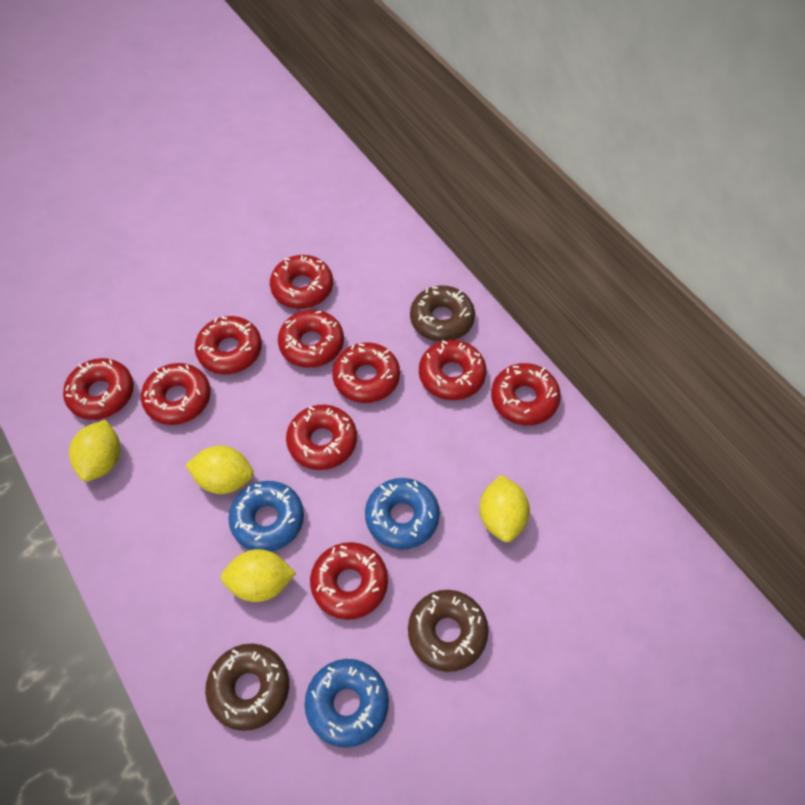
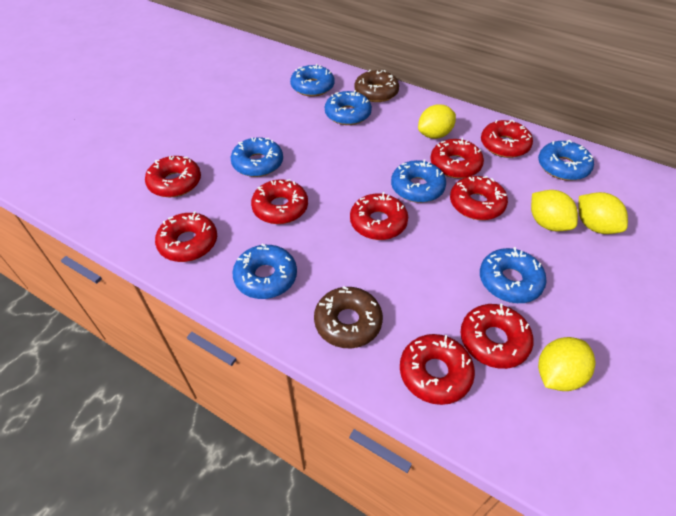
blue donut: 3 -> 7
brown donut: 3 -> 2
red donut: 10 -> 9

